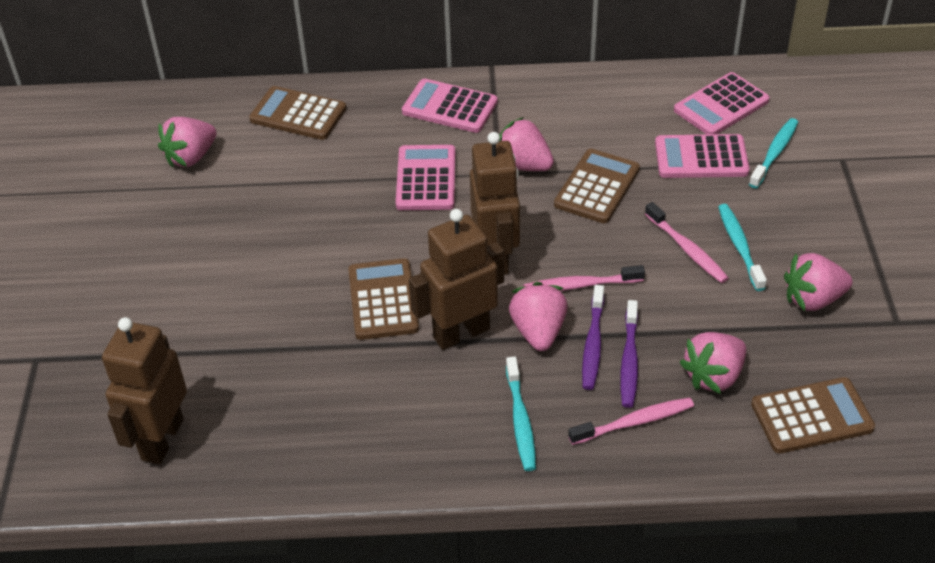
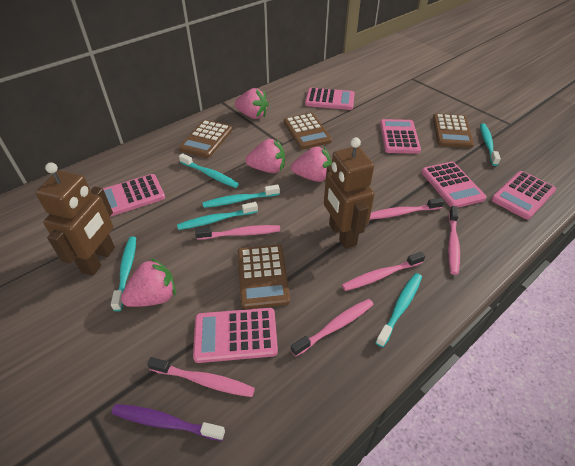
brown robot: 3 -> 2
pink calculator: 4 -> 6
pink strawberry: 5 -> 4
pink toothbrush: 3 -> 6
purple toothbrush: 2 -> 1
turquoise toothbrush: 3 -> 6

